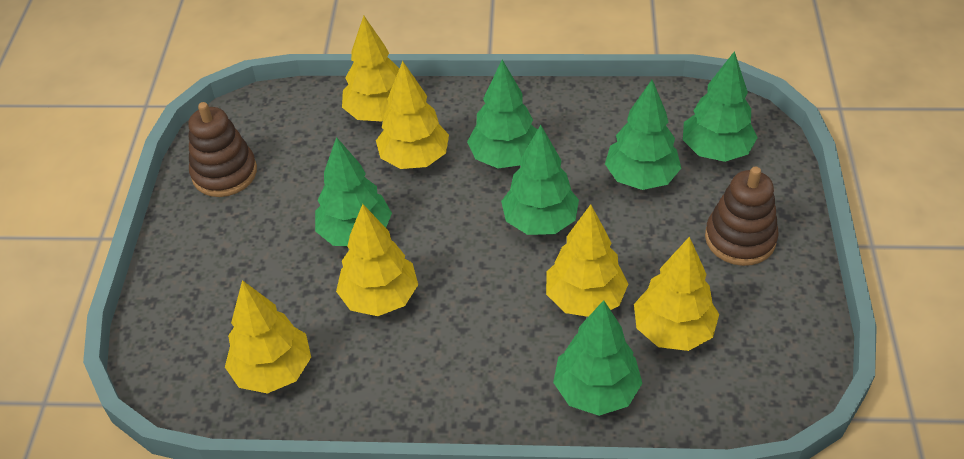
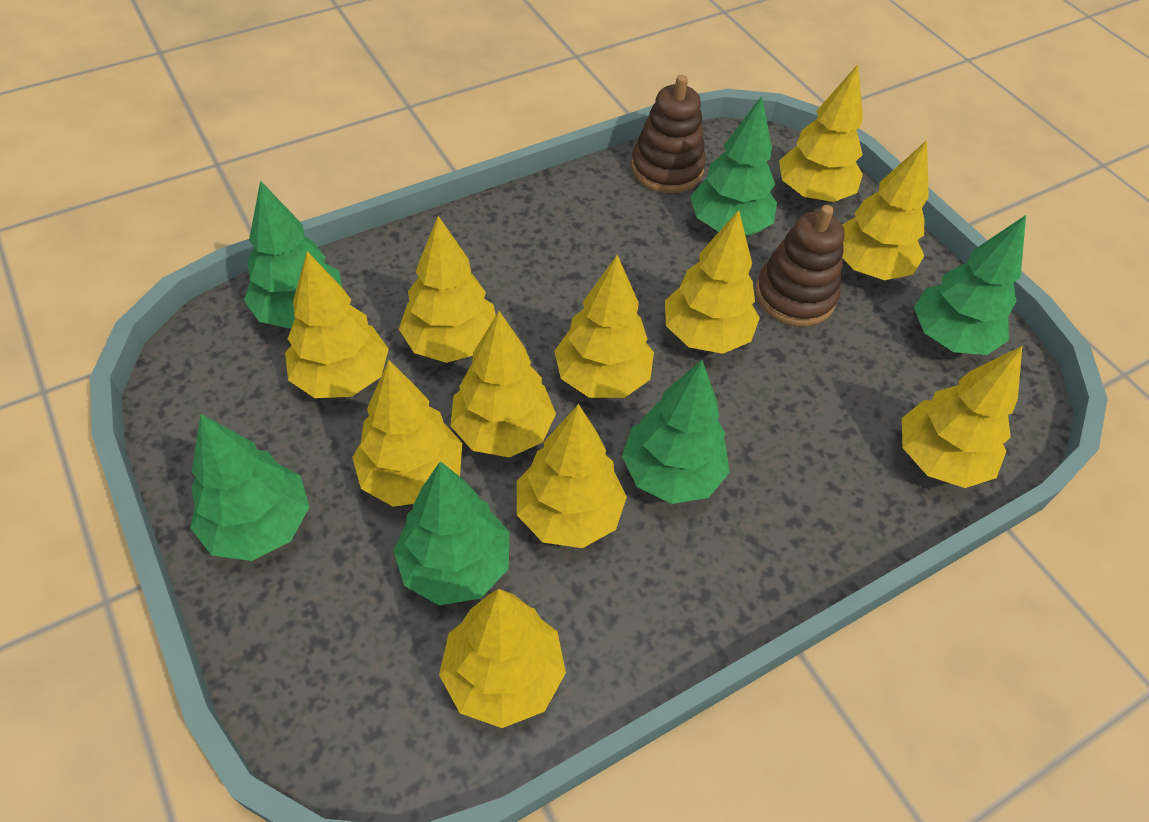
yellow tree: 6 -> 11

